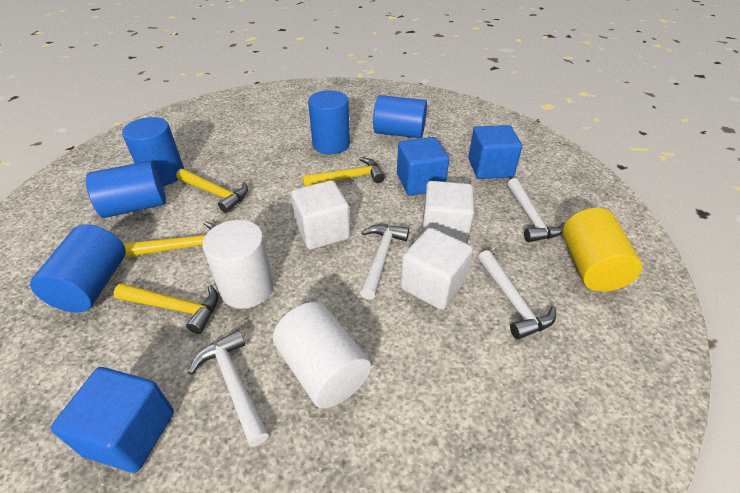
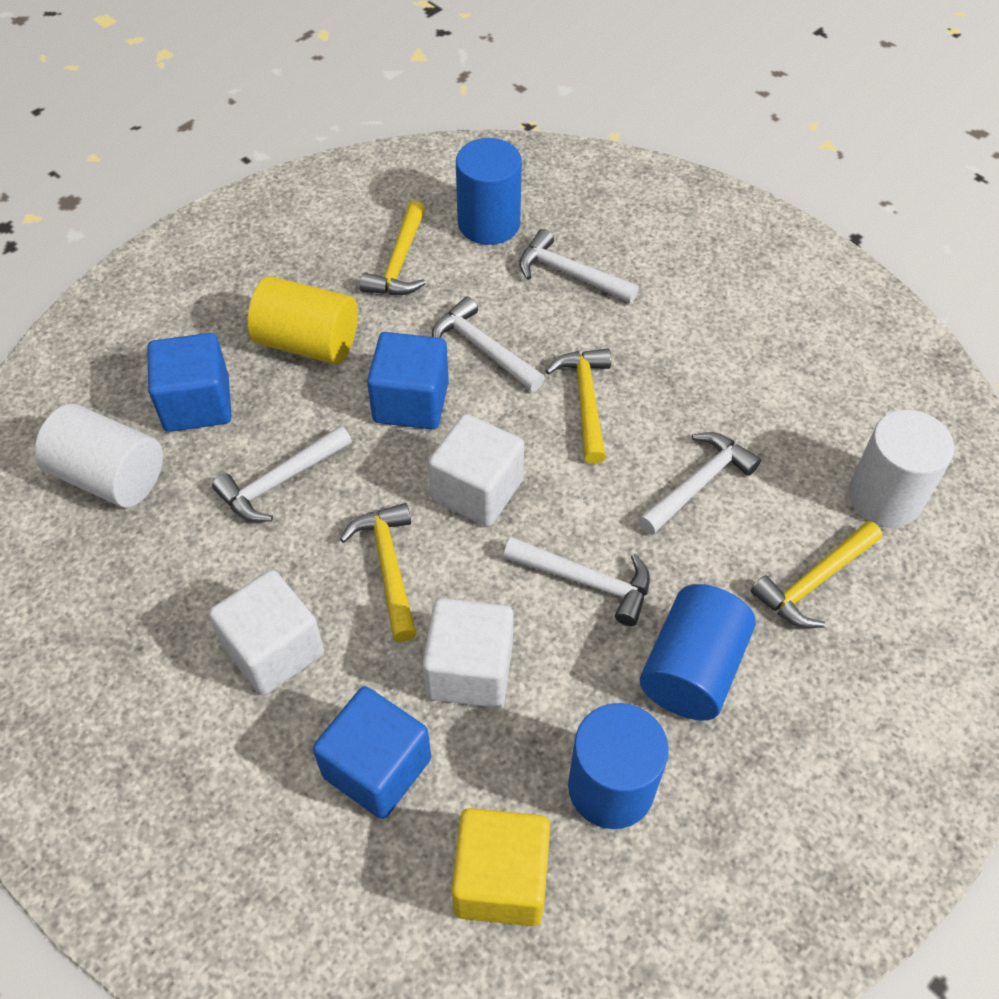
blue cylinder: 5 -> 3
white hammer: 4 -> 5
yellow cube: 0 -> 1

